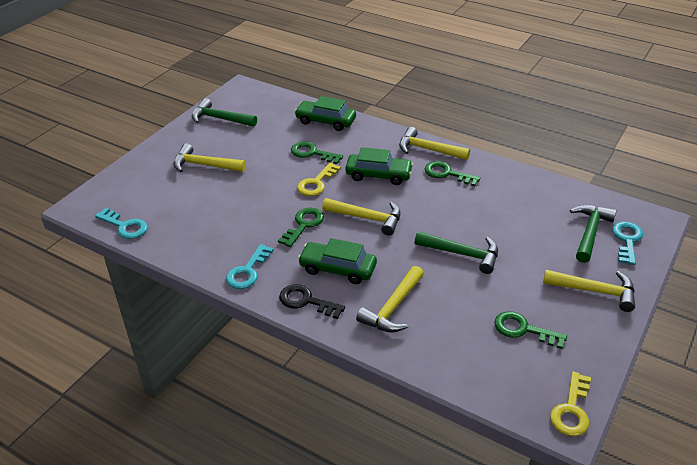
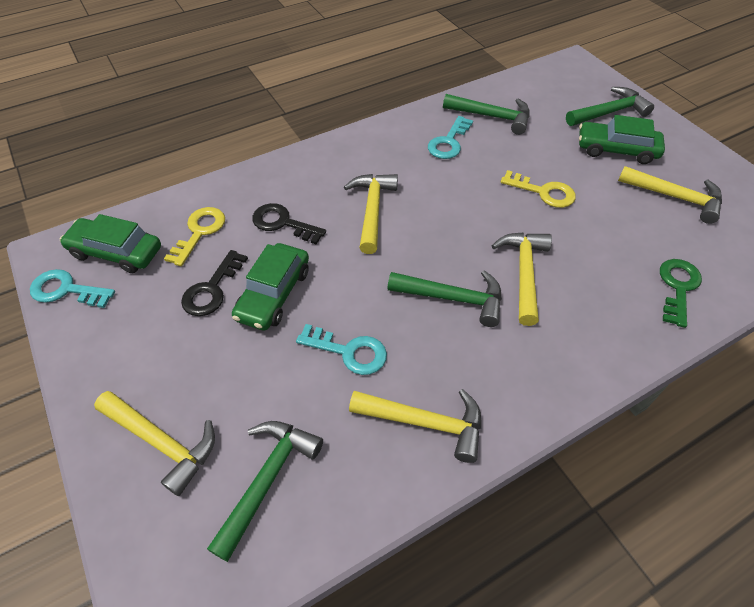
black key: 1 -> 2
green hammer: 3 -> 4
green key: 4 -> 1

